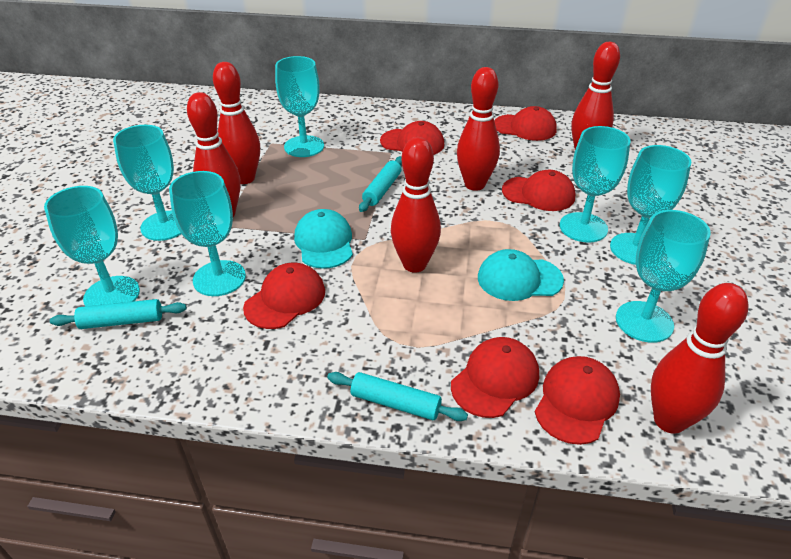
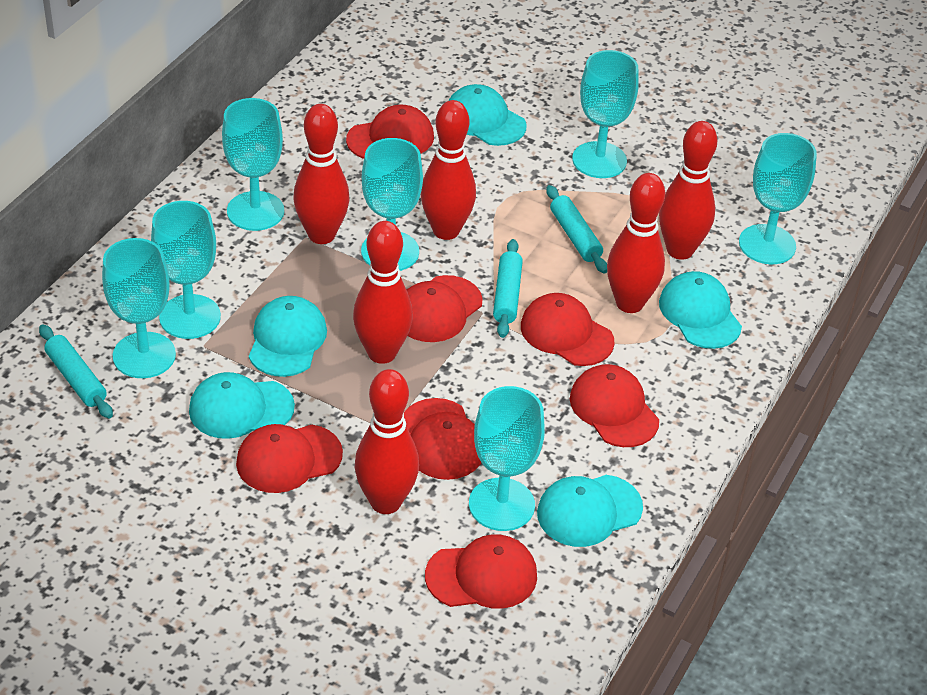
red cap: 6 -> 7
turquoise cap: 2 -> 5

